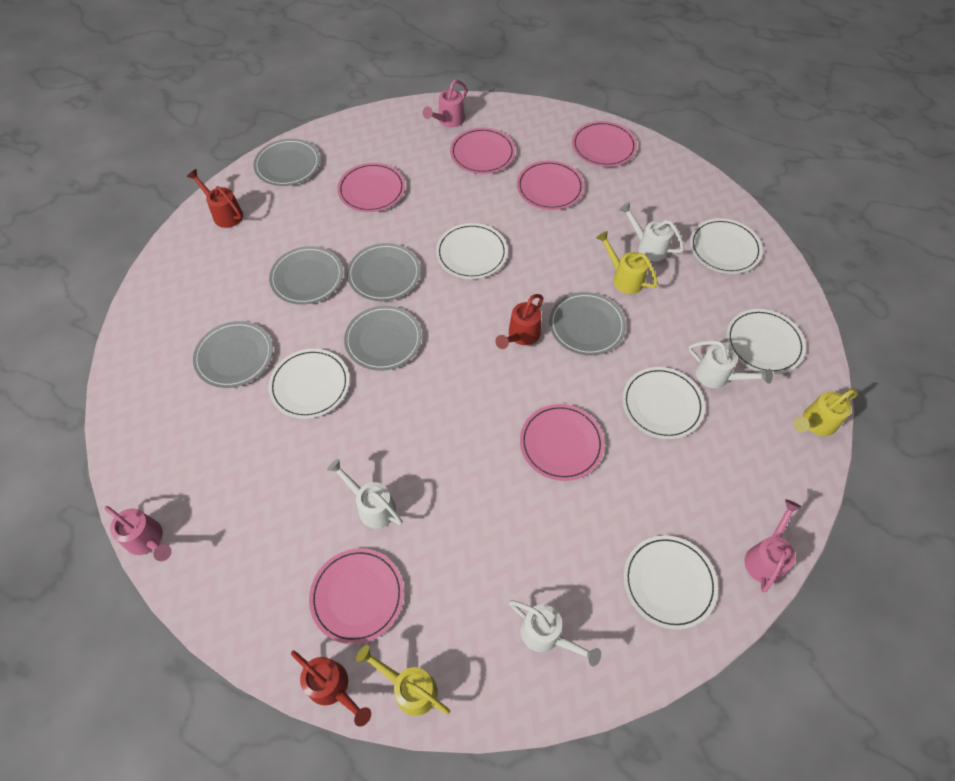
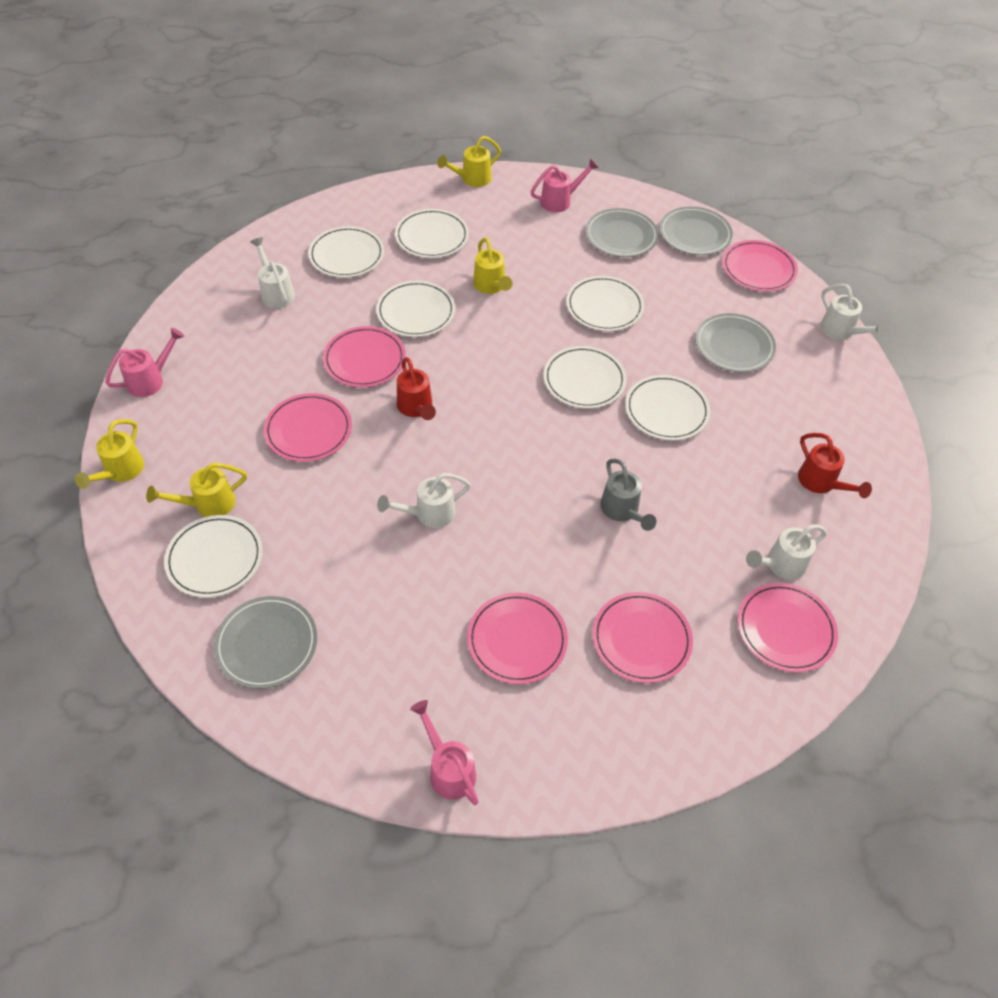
grey plate: 6 -> 4
grey watering can: 0 -> 1
red watering can: 3 -> 2
white plate: 6 -> 7
yellow watering can: 3 -> 4

